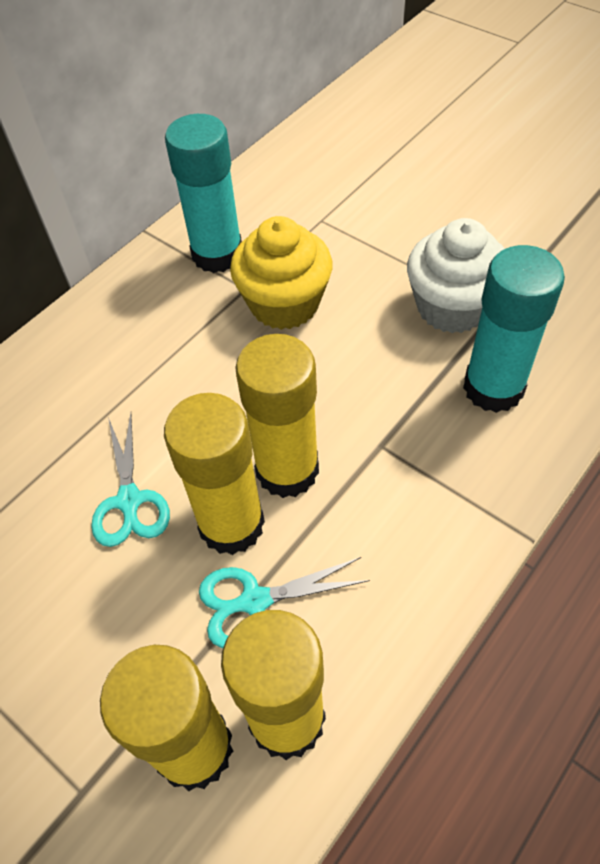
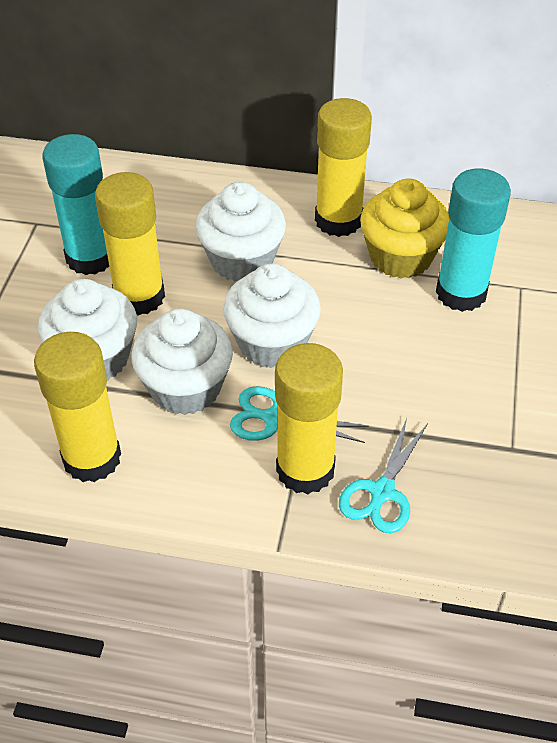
white cupcake: 1 -> 4

